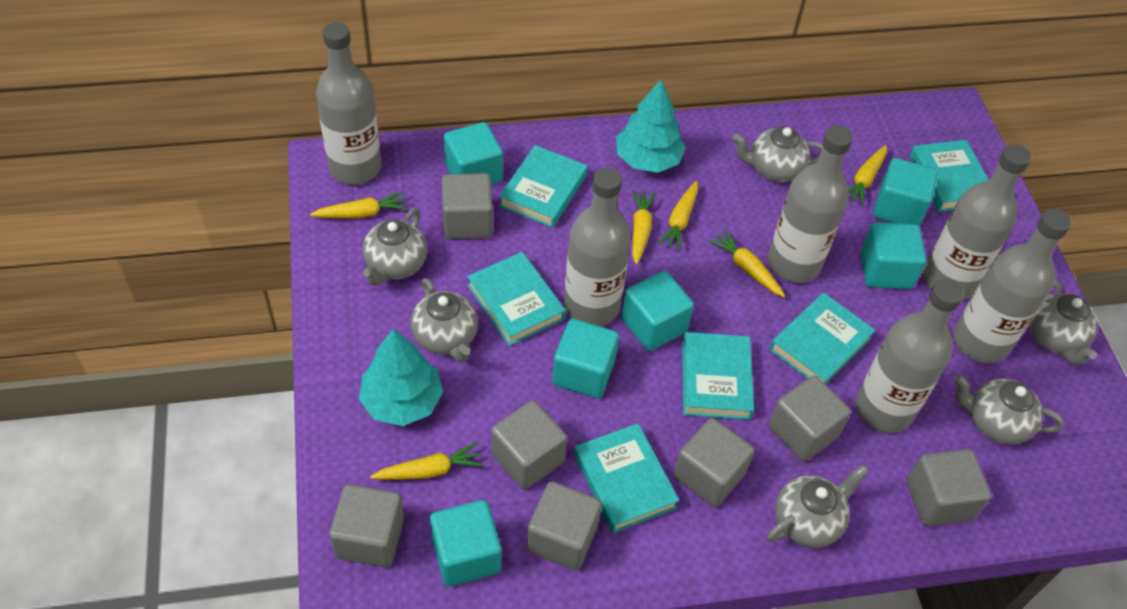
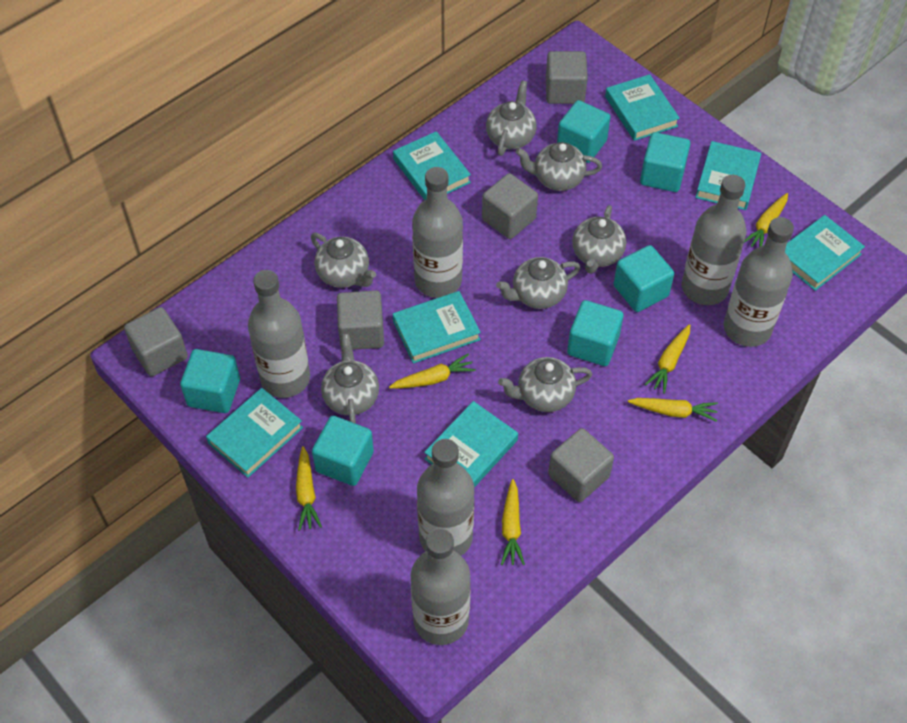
grey cube: 7 -> 5
grey teapot: 6 -> 7
turquoise book: 6 -> 7
turquoise tree: 2 -> 0

